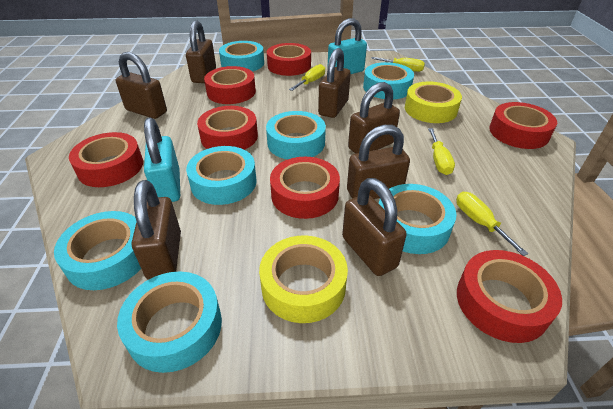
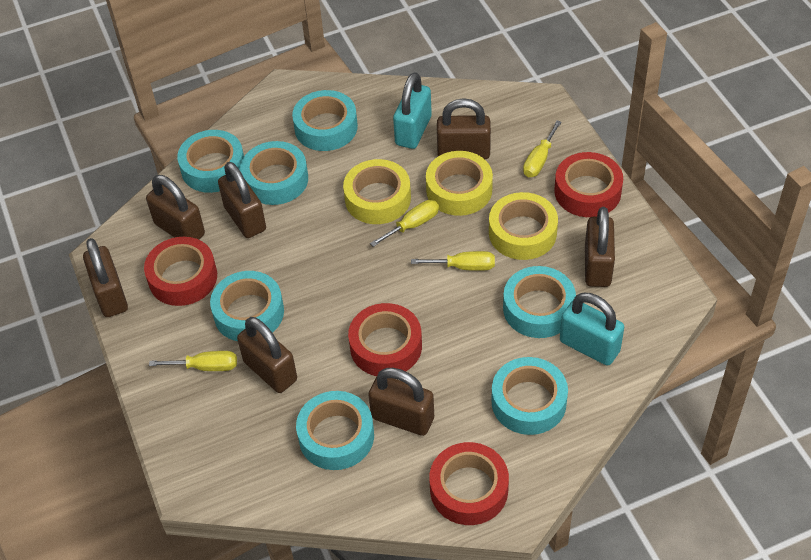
red tape: 7 -> 4
yellow tape: 2 -> 3

